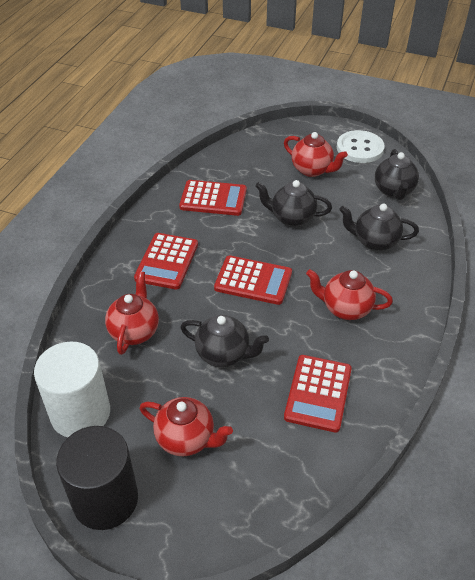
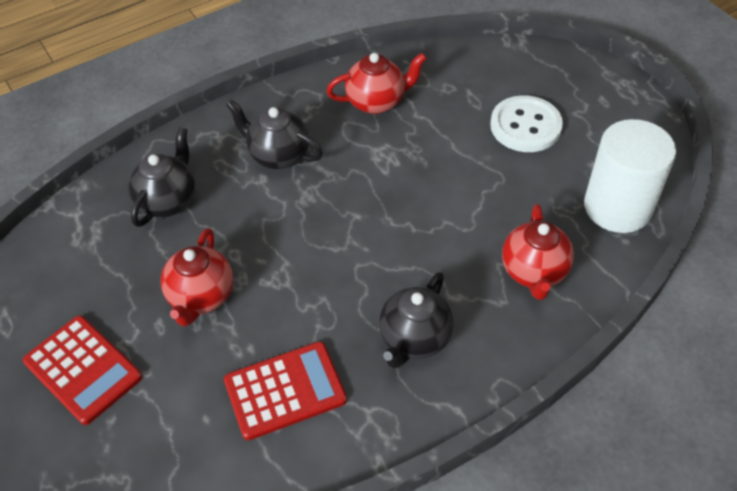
black cylinder: 1 -> 0
black teapot: 4 -> 3
red calculator: 4 -> 2
red teapot: 4 -> 3

